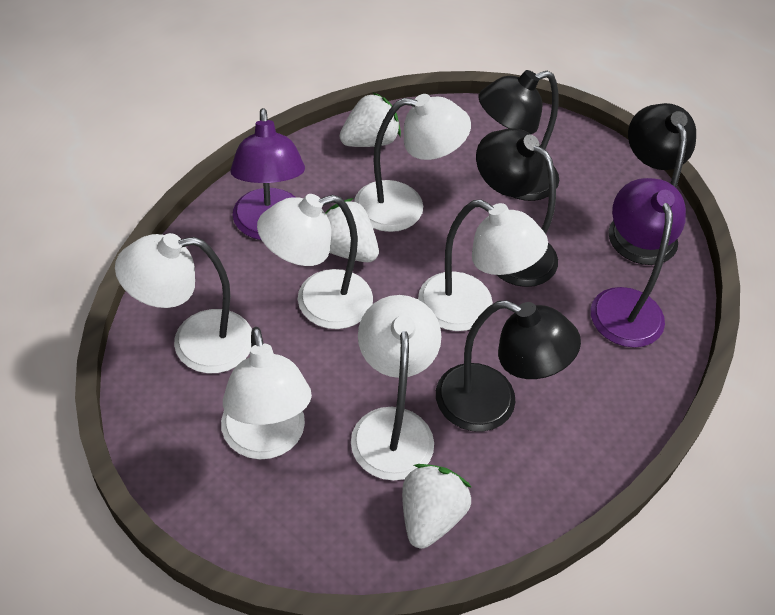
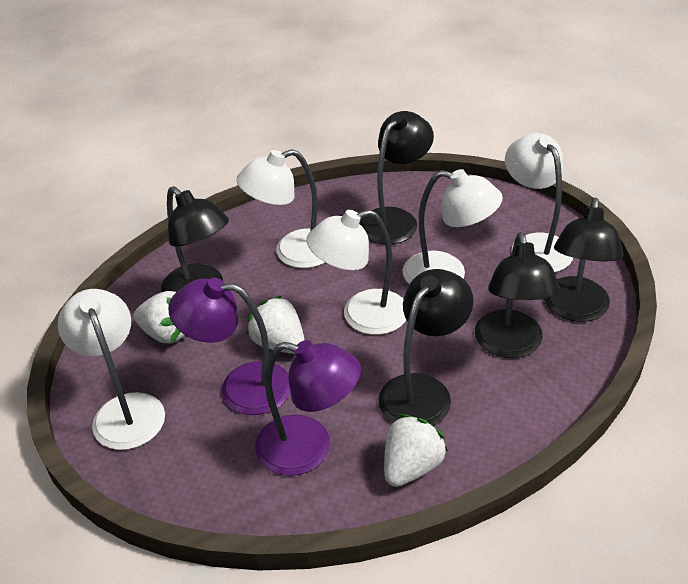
black lamp: 4 -> 5
white lamp: 6 -> 5

